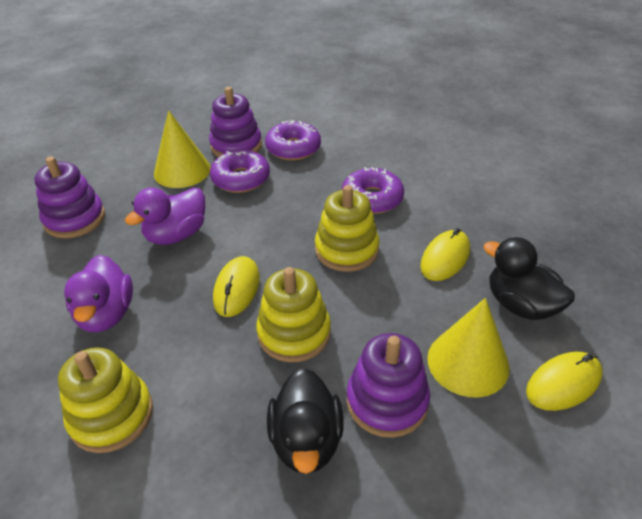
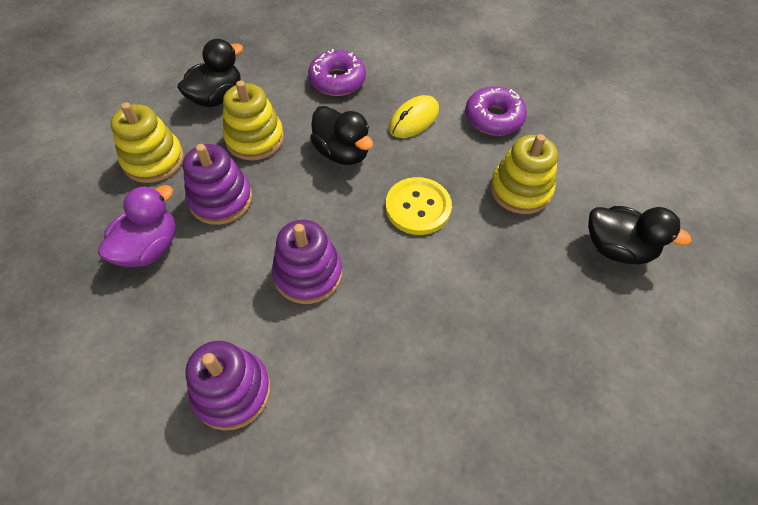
black duck: 2 -> 3
purple donut: 3 -> 2
purple duck: 2 -> 1
yellow button: 0 -> 1
yellow cone: 2 -> 0
yellow mouse: 3 -> 1

